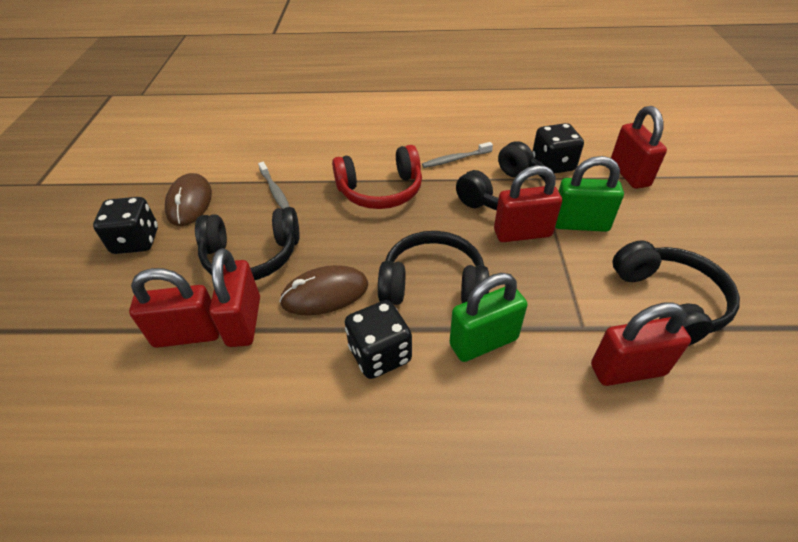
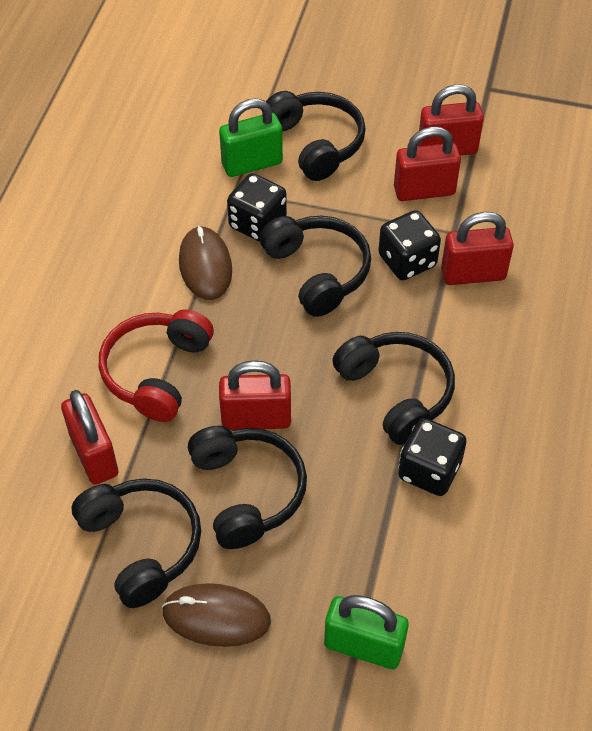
black headphones: 4 -> 5
grey toothbrush: 2 -> 0

